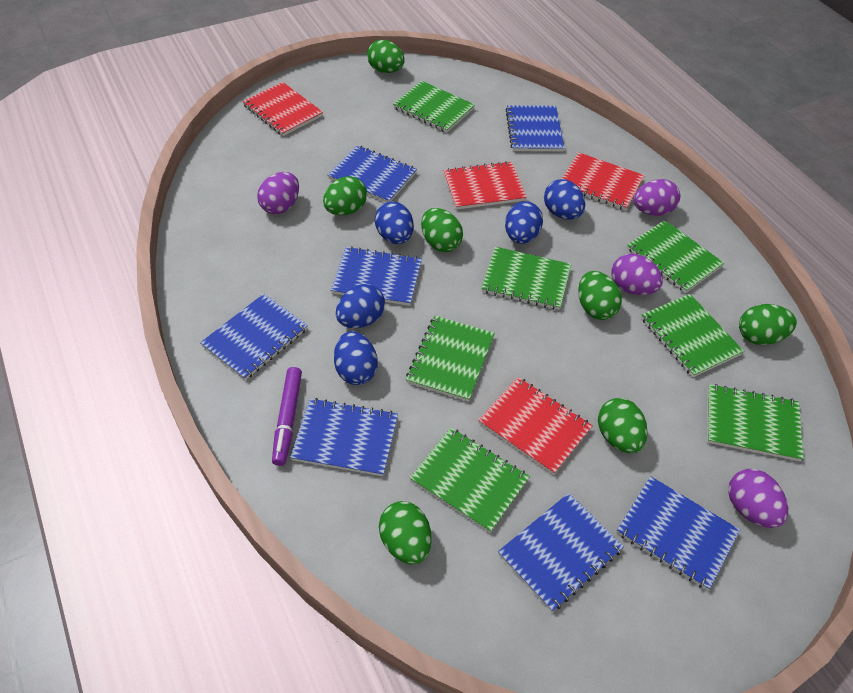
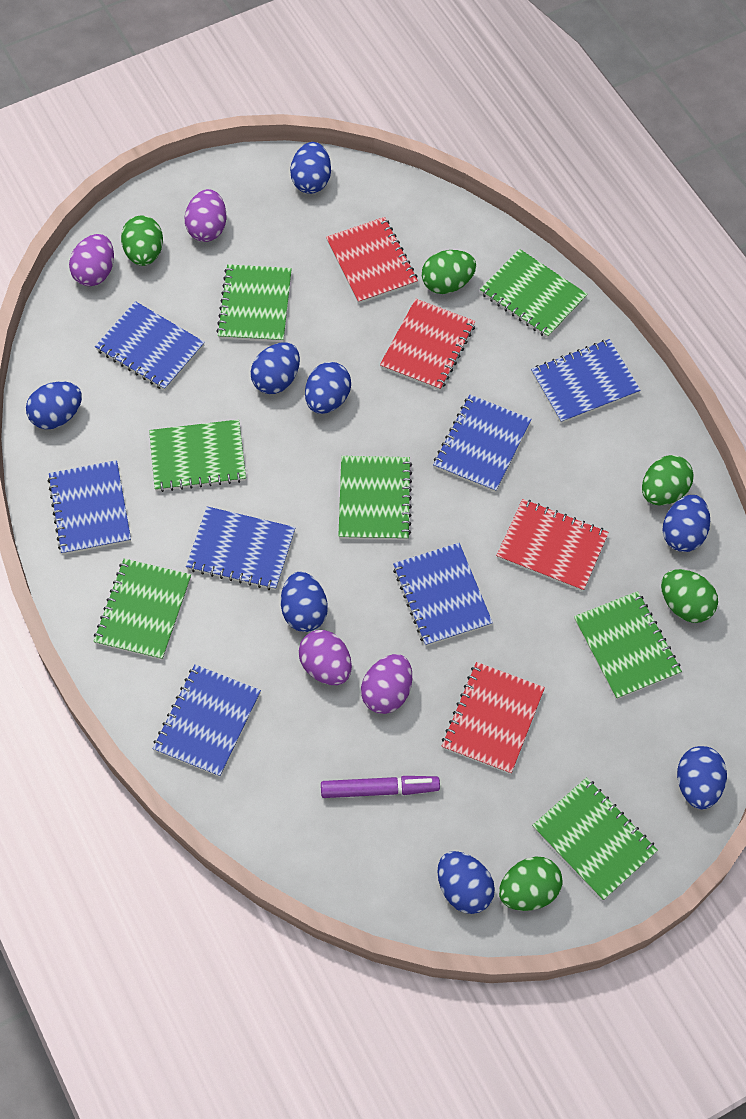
blue egg: 5 -> 8
green egg: 7 -> 5

